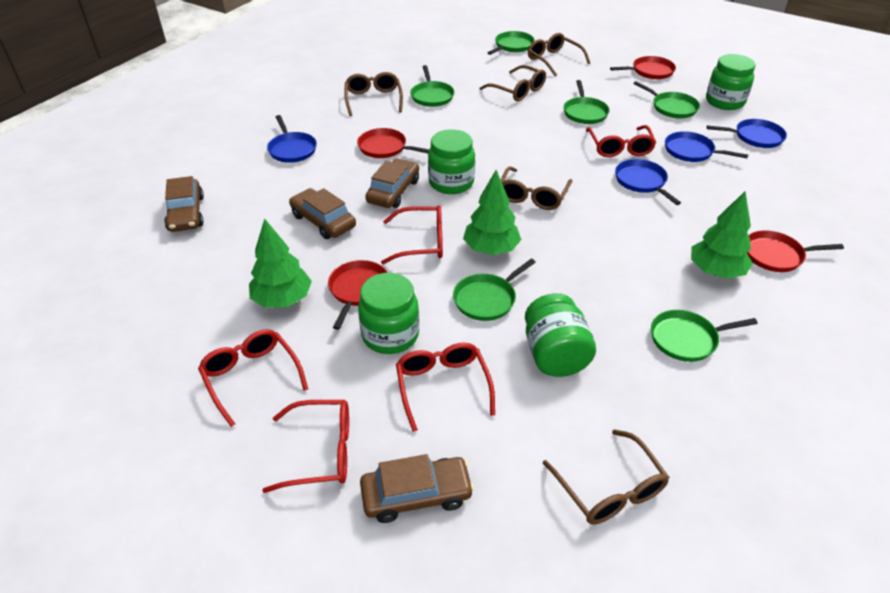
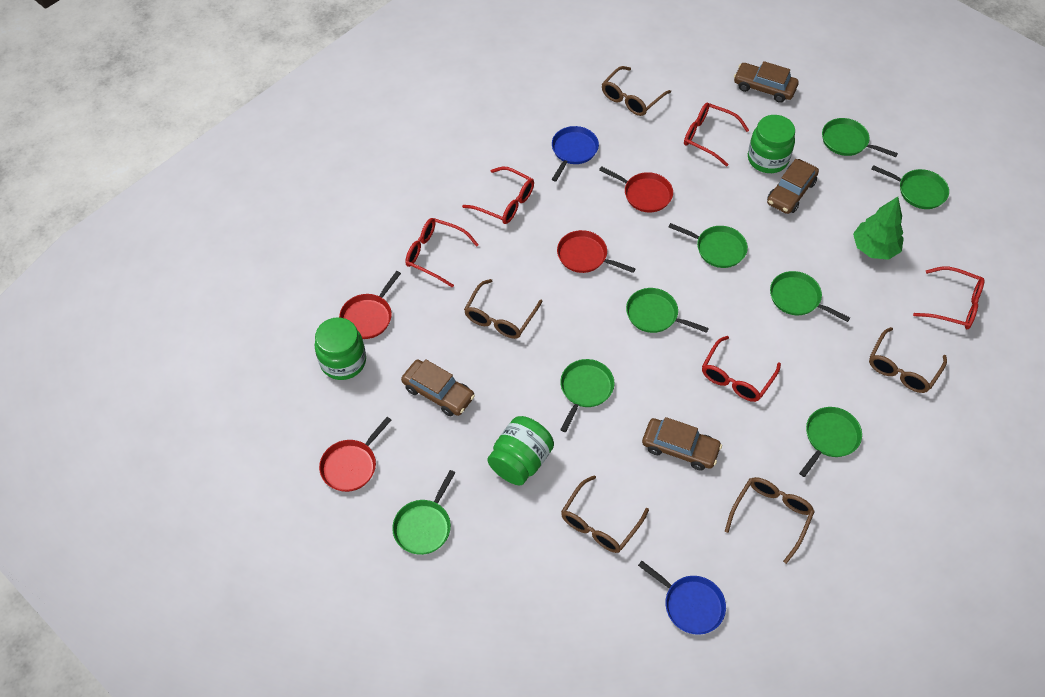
blue pan: 4 -> 2
green jar: 4 -> 3
green pan: 6 -> 8
green tree: 3 -> 1

